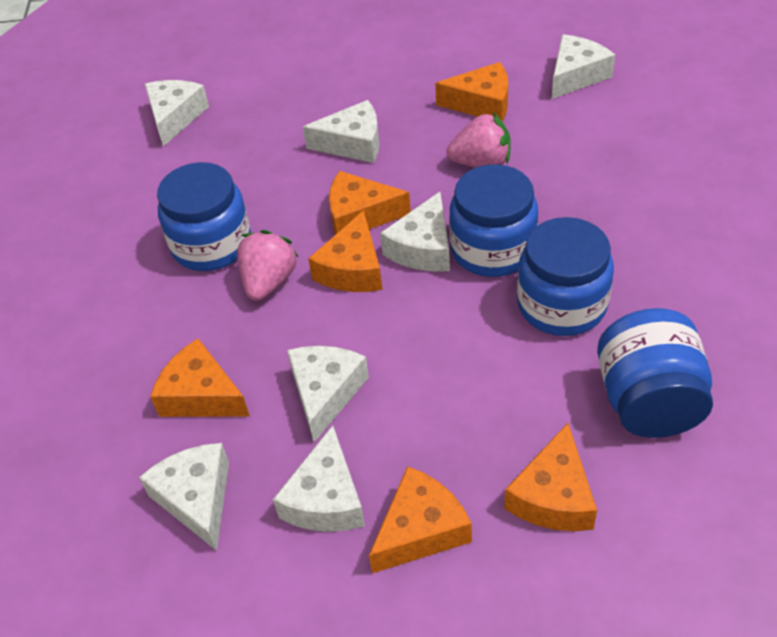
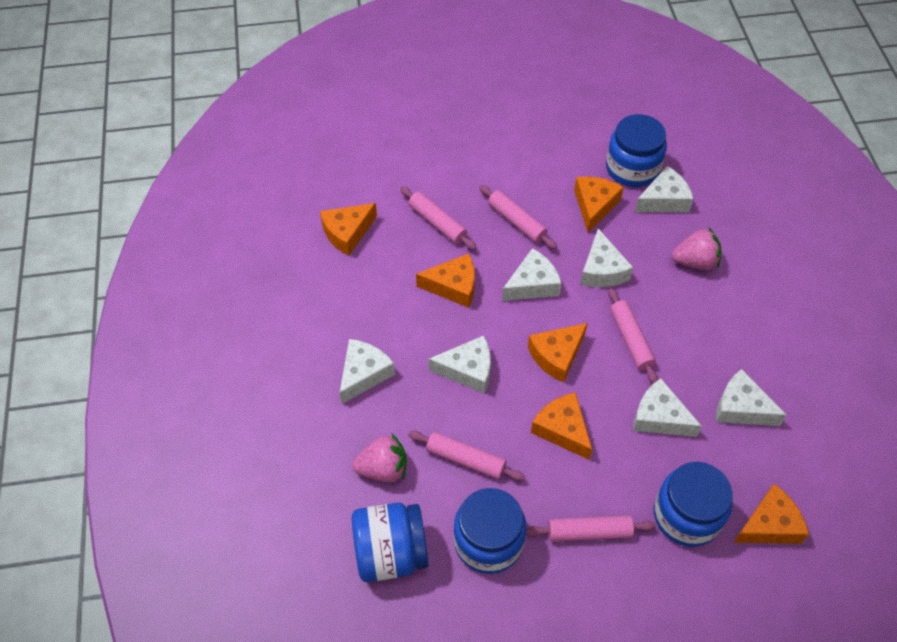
pink rolling pin: 0 -> 5

